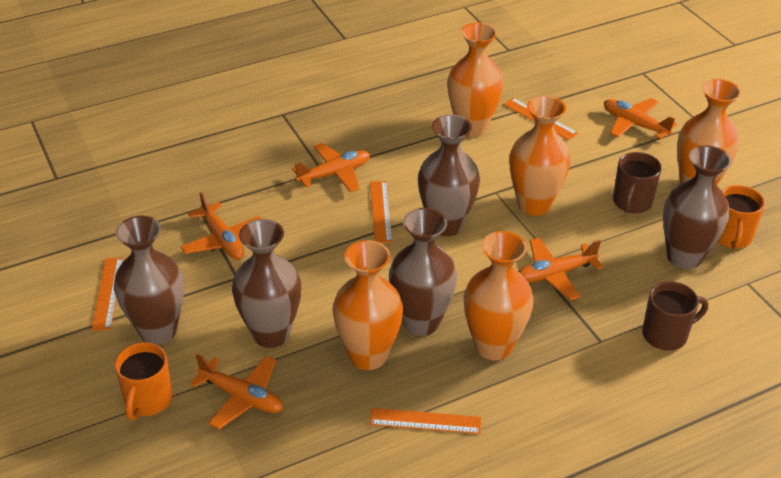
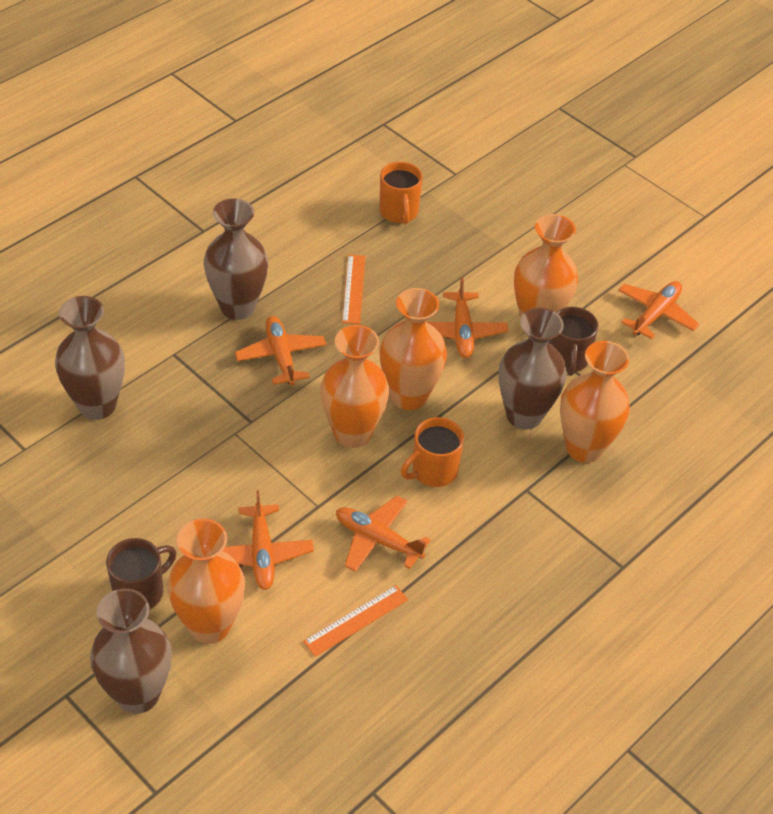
brown vase: 5 -> 4
orange ruler: 4 -> 2

